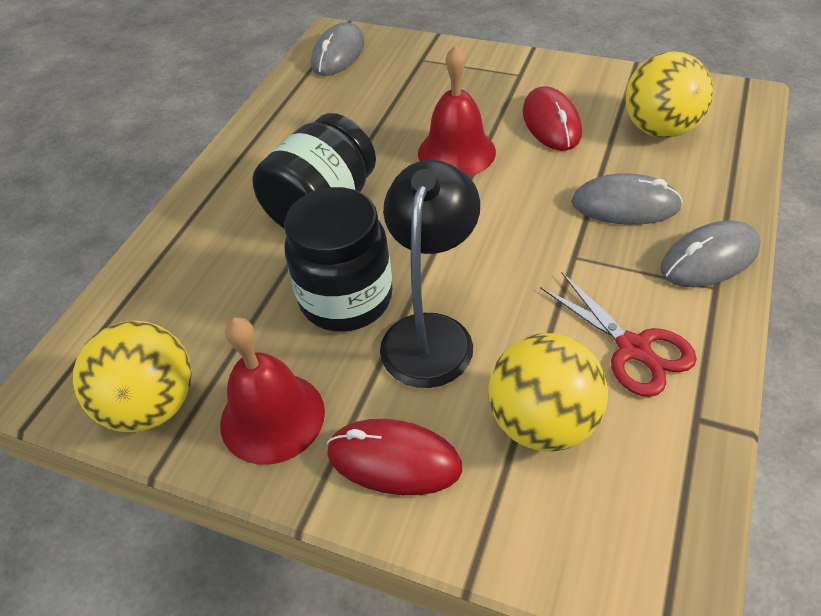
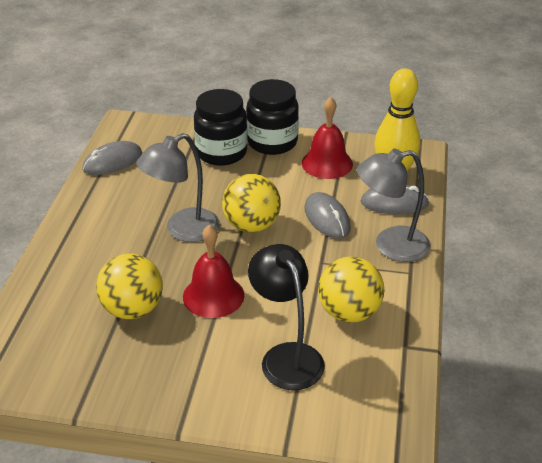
grey lamp: 0 -> 2
red mouse: 2 -> 0
red scissors: 1 -> 0
yellow bowling pin: 0 -> 1

